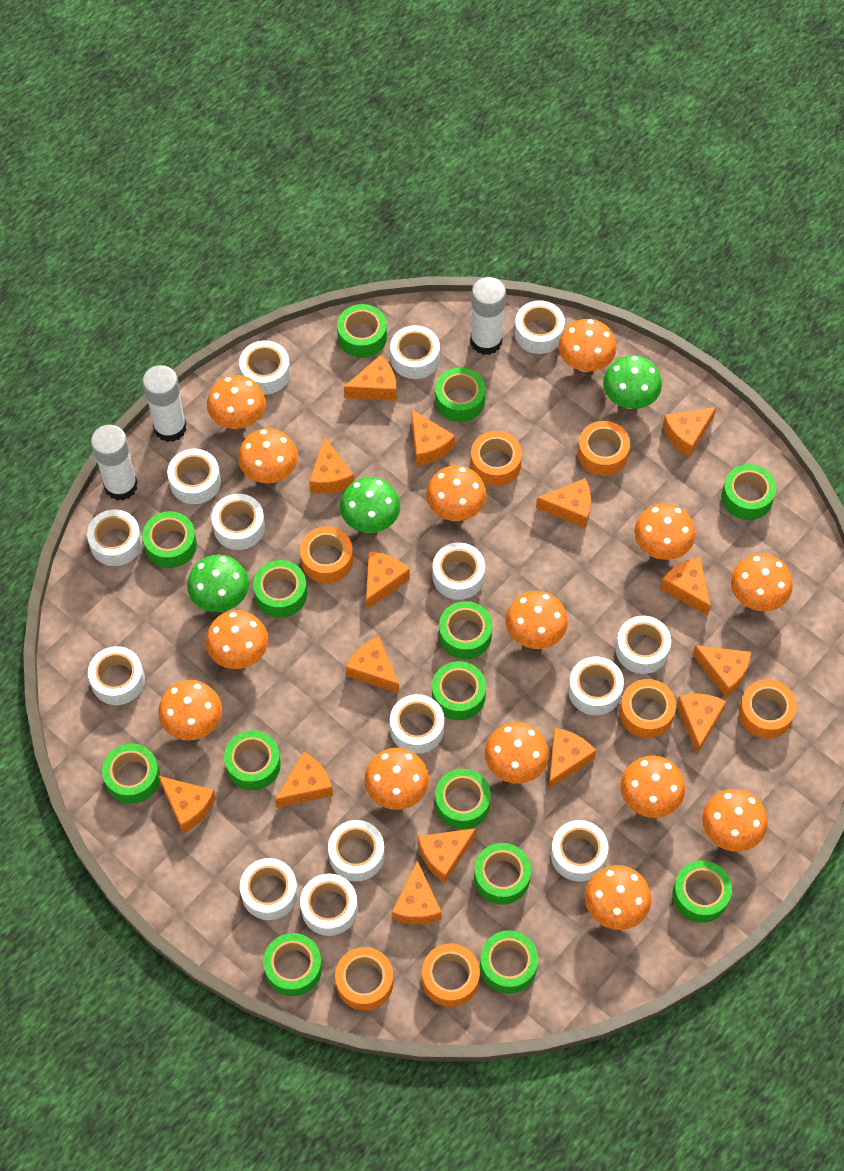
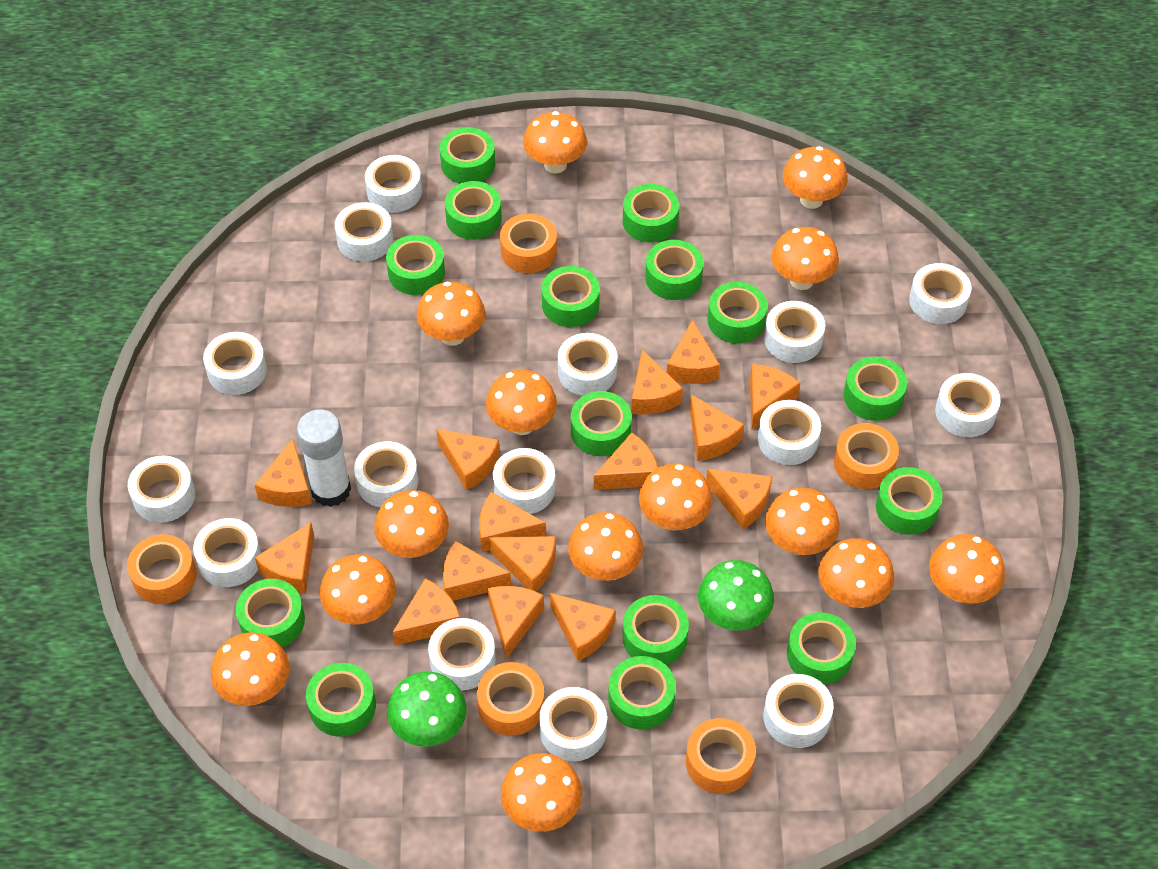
green mushroom: 3 -> 2
green tape: 14 -> 15
orange tape: 7 -> 5
white glue stick: 3 -> 1

